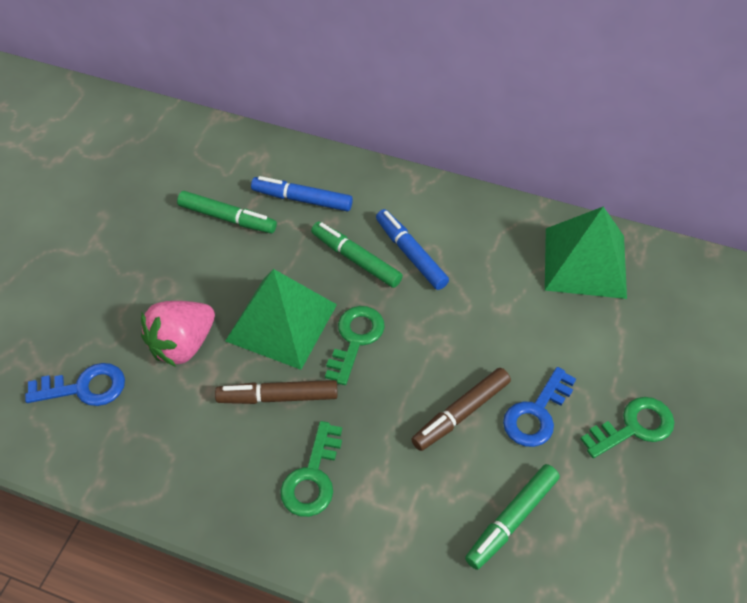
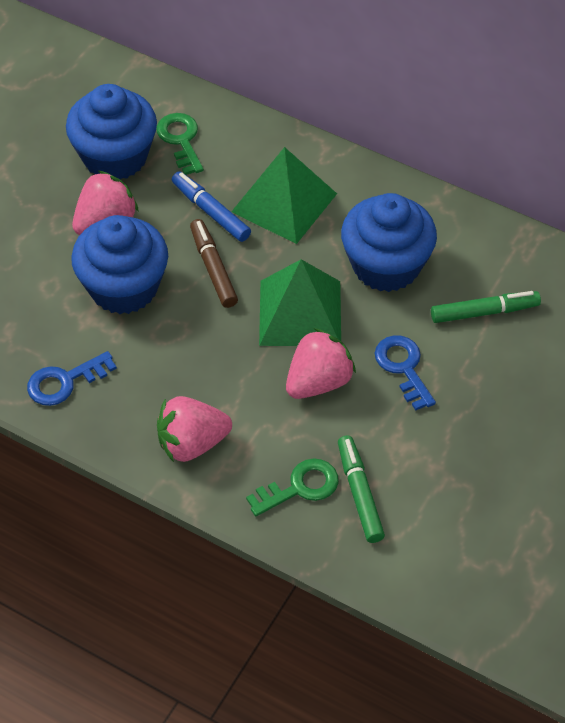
blue cupcake: 0 -> 3
blue marker: 2 -> 1
brown marker: 2 -> 1
green key: 3 -> 2
green marker: 3 -> 2
pink strawberry: 1 -> 3

